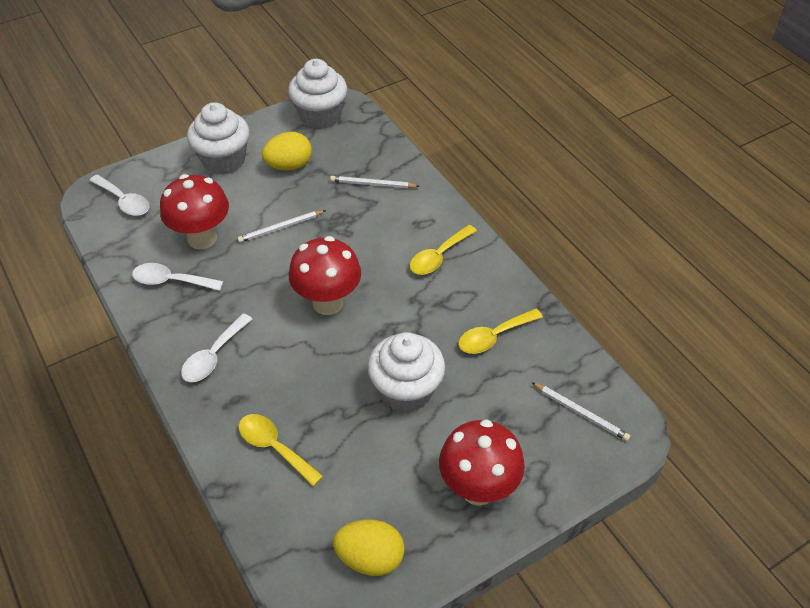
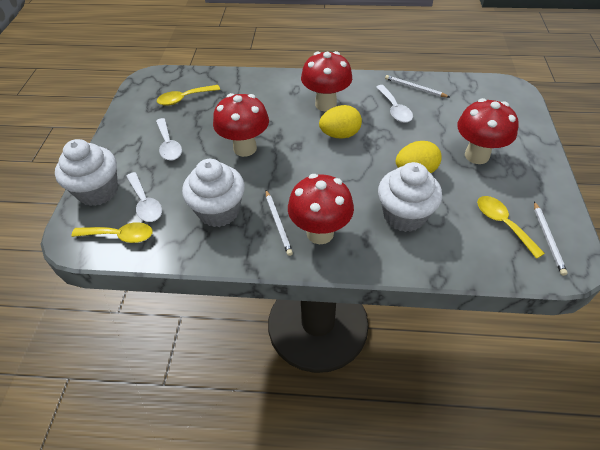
red mushroom: 3 -> 4

